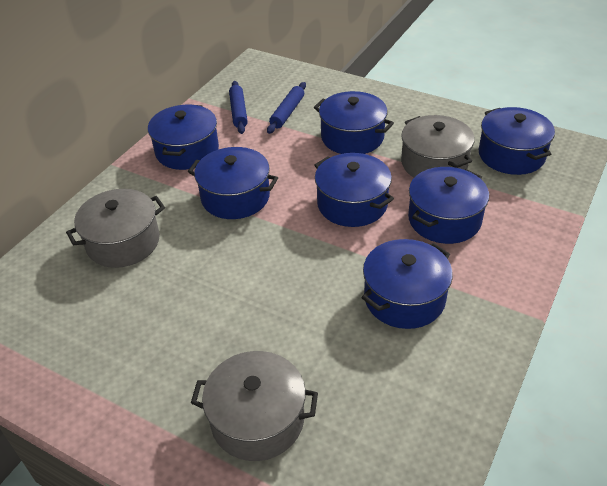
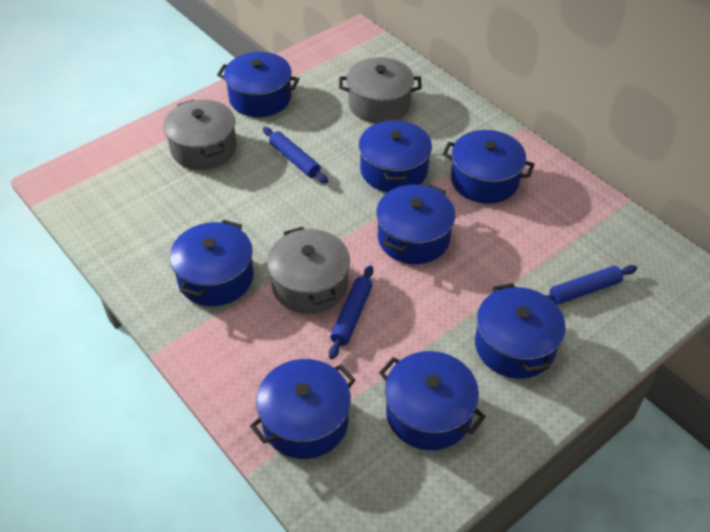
blue pot: 7 -> 8
blue rolling pin: 2 -> 3

